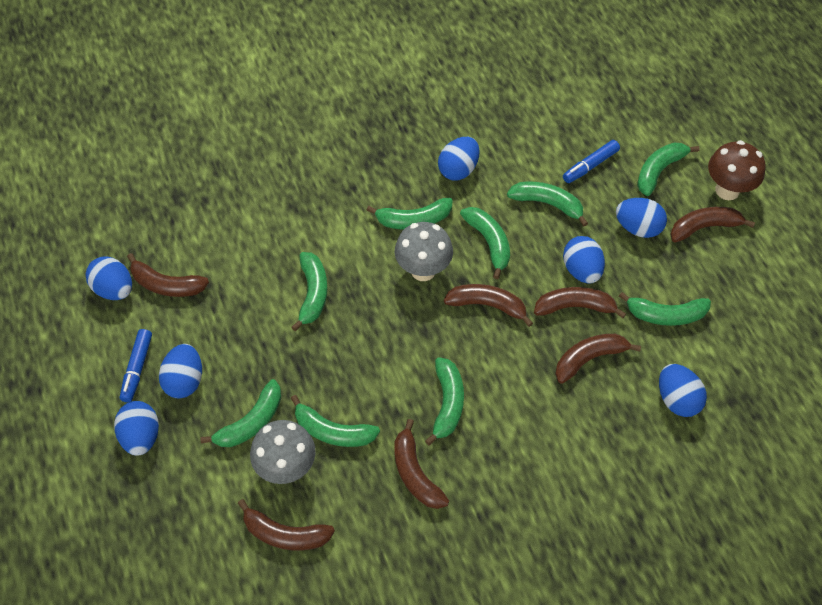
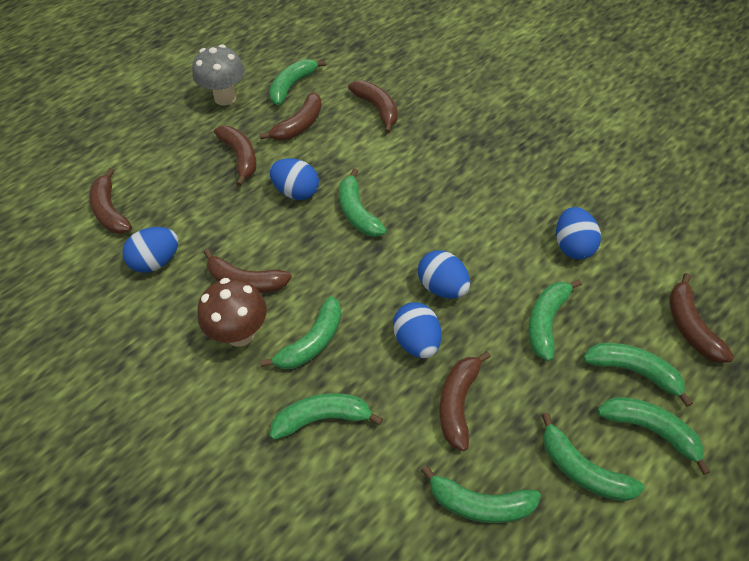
blue egg: 7 -> 5
blue marker: 2 -> 0
grey mushroom: 2 -> 1

